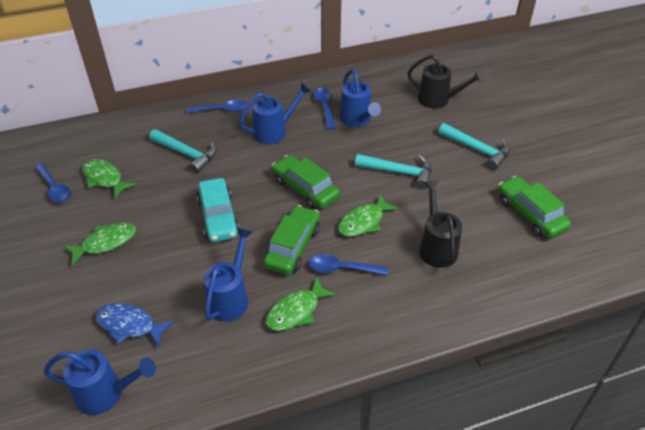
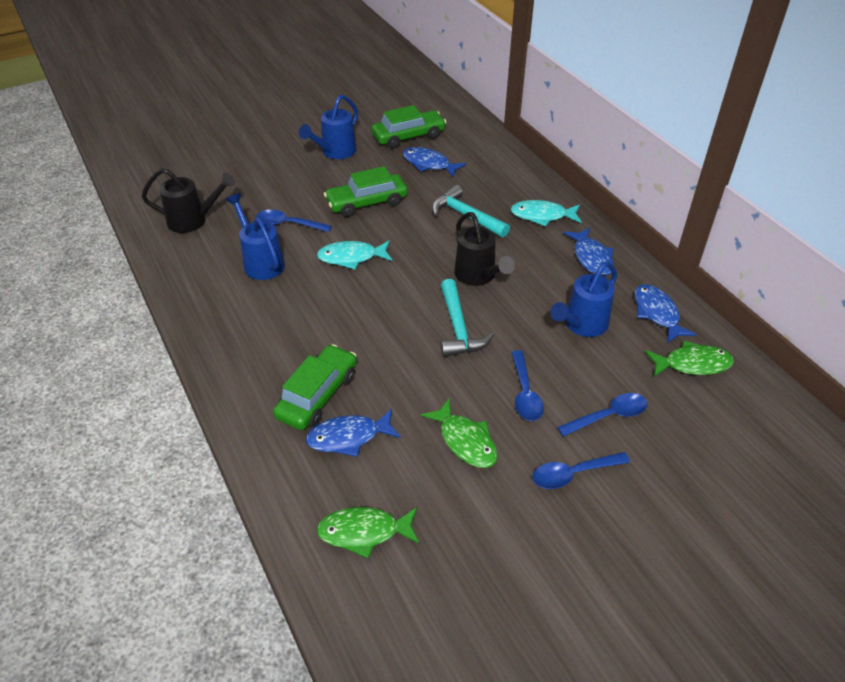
blue fish: 1 -> 4
blue watering can: 4 -> 3
green fish: 4 -> 3
turquoise car: 1 -> 0
turquoise fish: 0 -> 2
turquoise hammer: 3 -> 2

